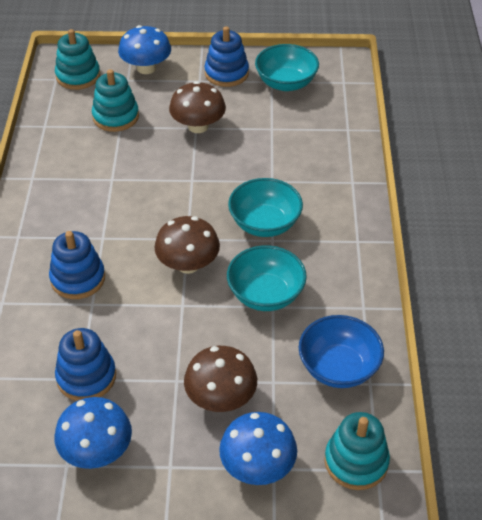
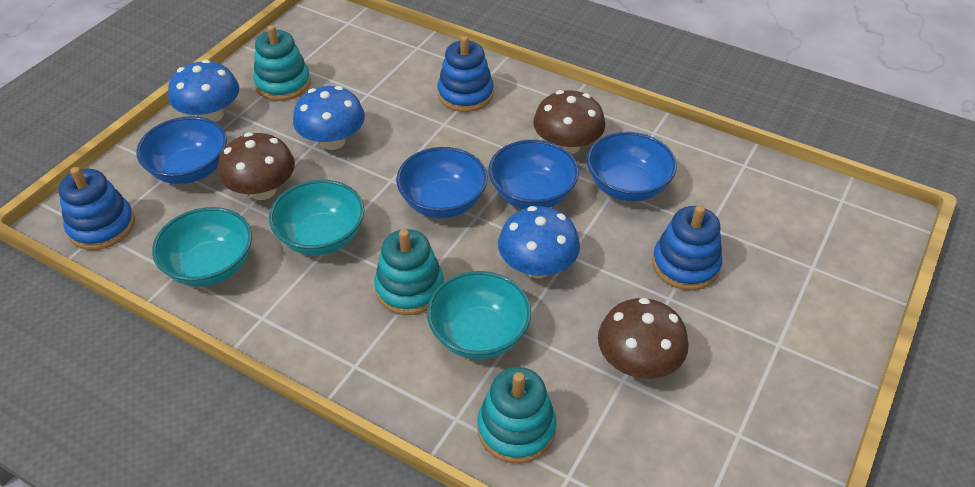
blue bowl: 1 -> 4

